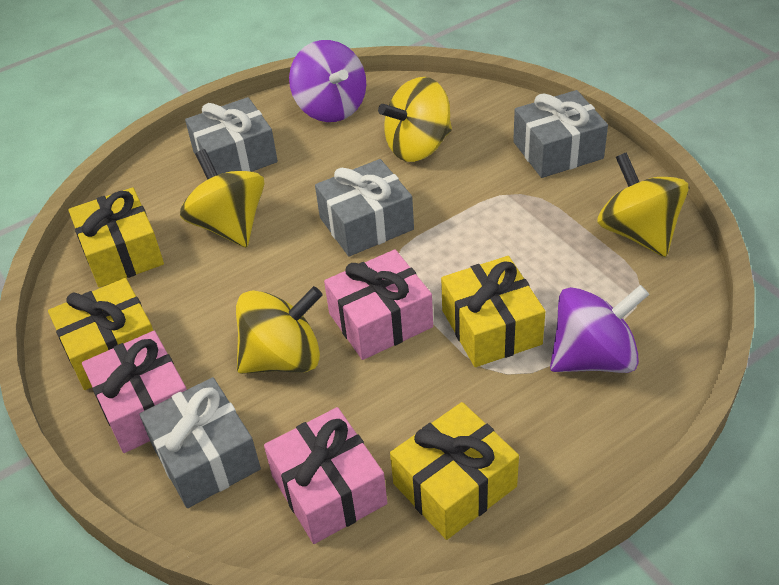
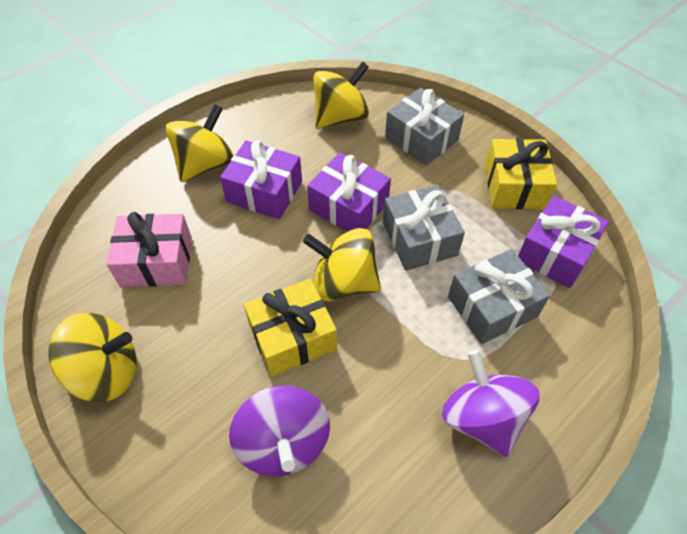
grey gift: 4 -> 3
pink gift: 3 -> 1
purple gift: 0 -> 3
yellow gift: 4 -> 2

